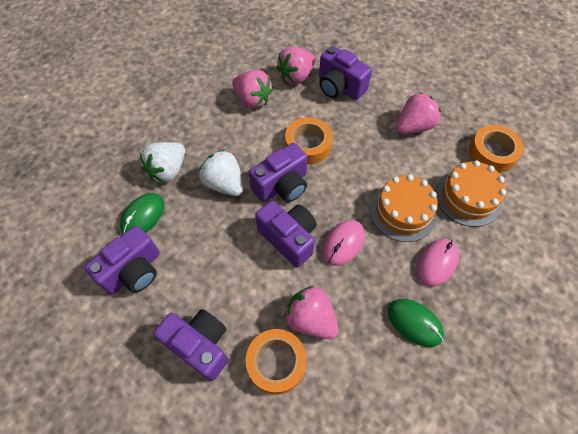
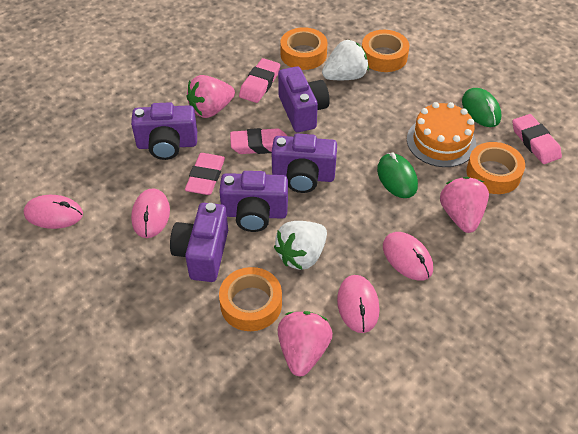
orange cake: 2 -> 1
orange tape: 3 -> 4
pink eraser: 0 -> 4
pink mouse: 2 -> 4
pink strawberry: 4 -> 3

